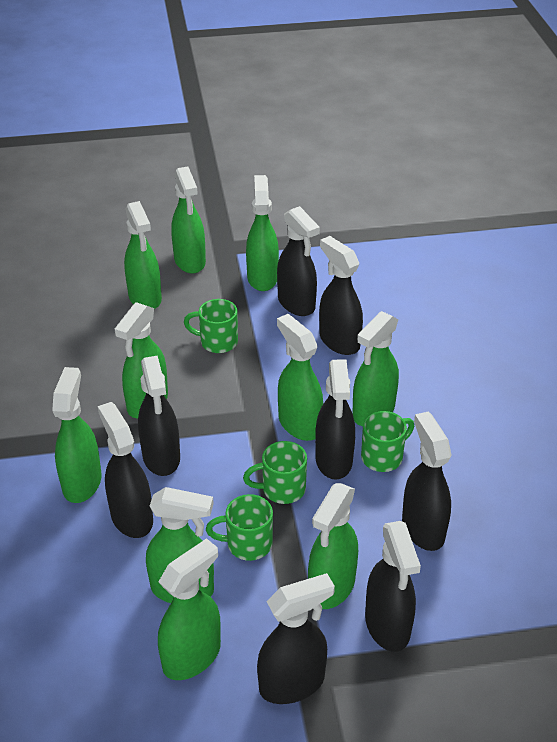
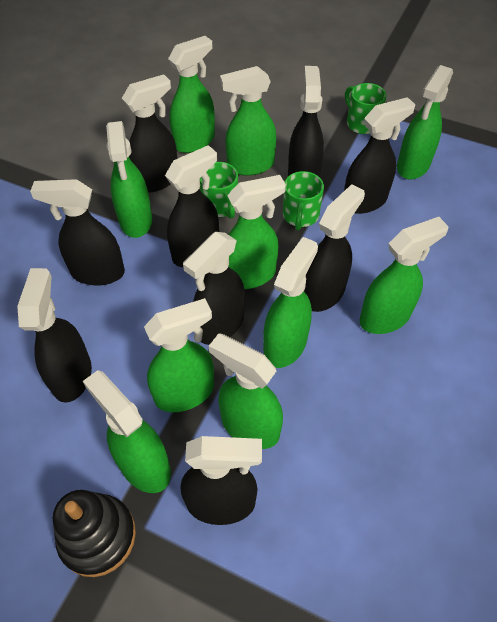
black spray bottle: 8 -> 9
black stacking toy: 0 -> 1
green mug: 4 -> 3

